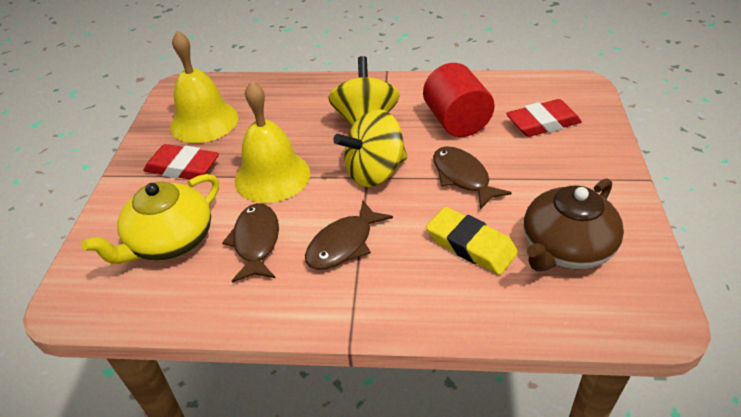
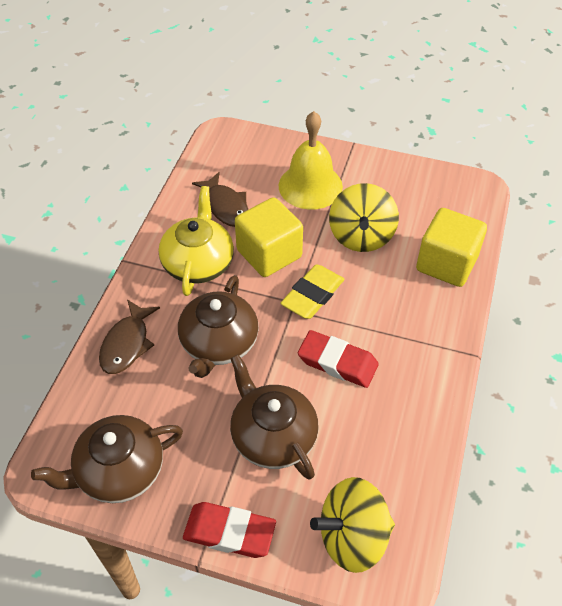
brown fish: 3 -> 2
brown teapot: 1 -> 3
red cylinder: 1 -> 0
yellow bell: 2 -> 1
yellow cube: 0 -> 2

